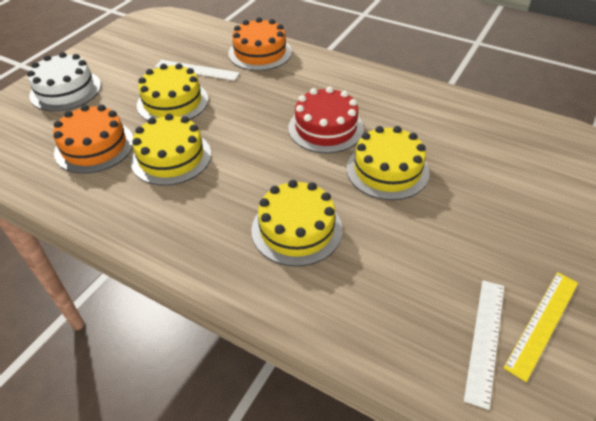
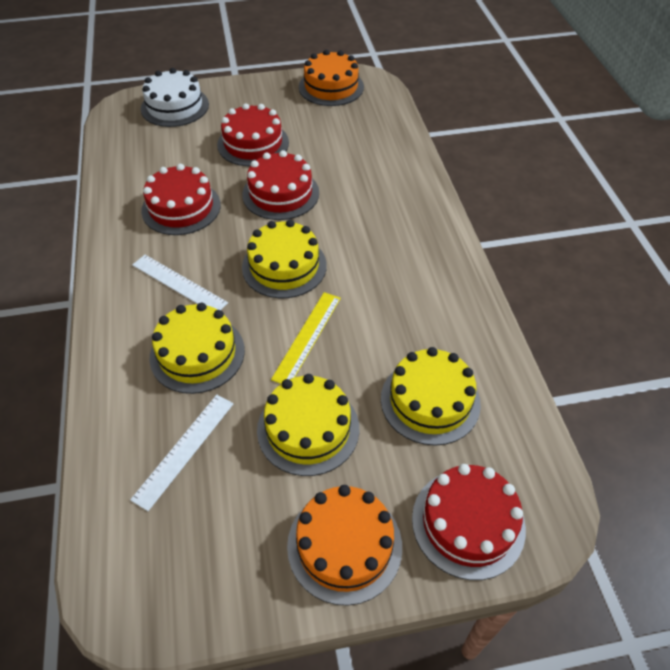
red cake: 1 -> 4

